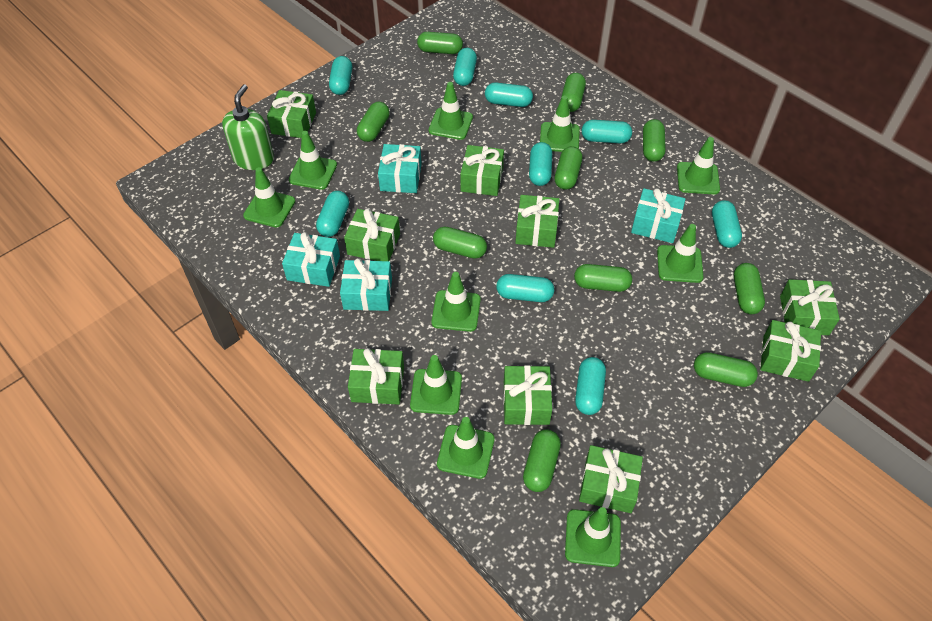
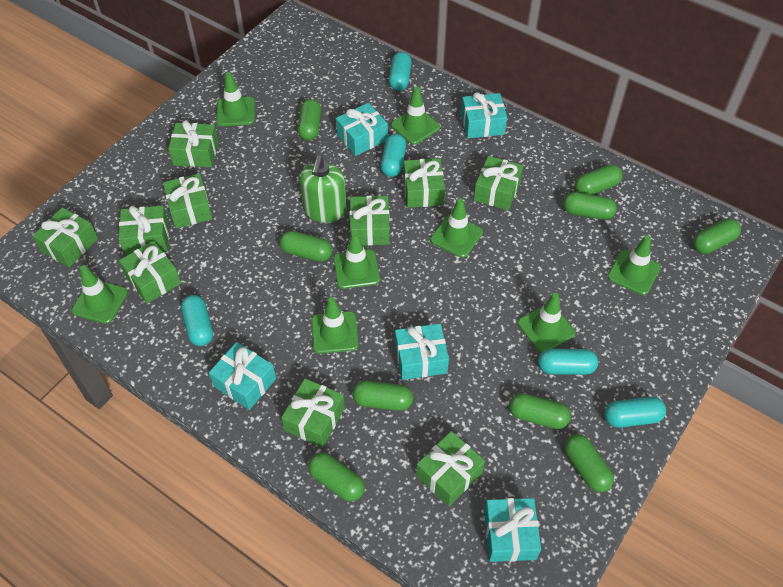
green capsule: 10 -> 9
green gift: 9 -> 10
green traffic cone: 10 -> 8
turquoise capsule: 9 -> 5
turquoise gift: 4 -> 5

